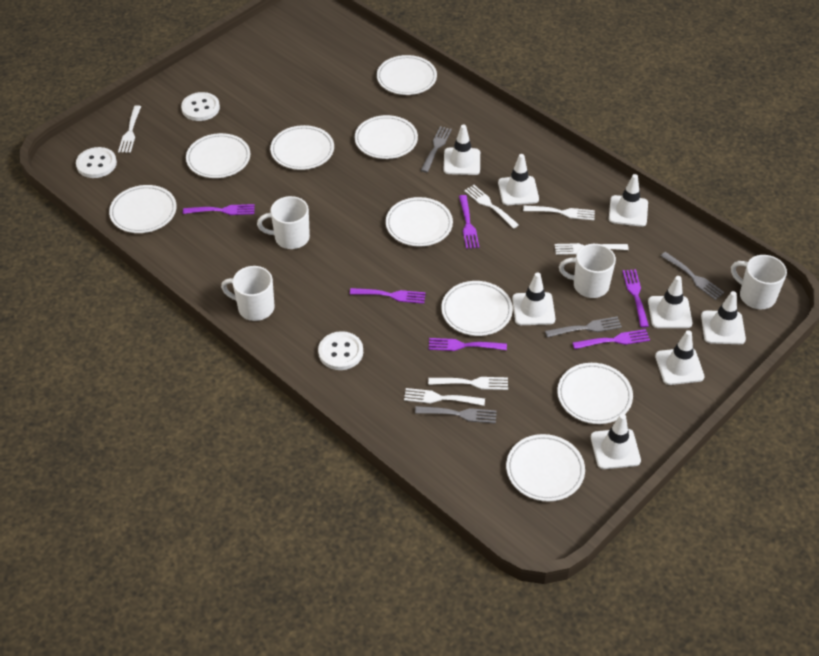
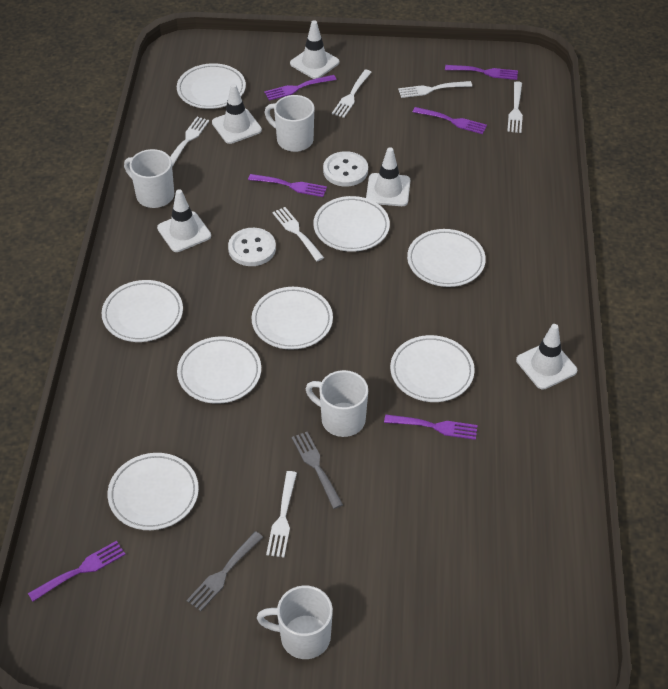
grey fork: 4 -> 2
white button: 3 -> 2
white plate: 9 -> 8
white traffic cone: 8 -> 5

